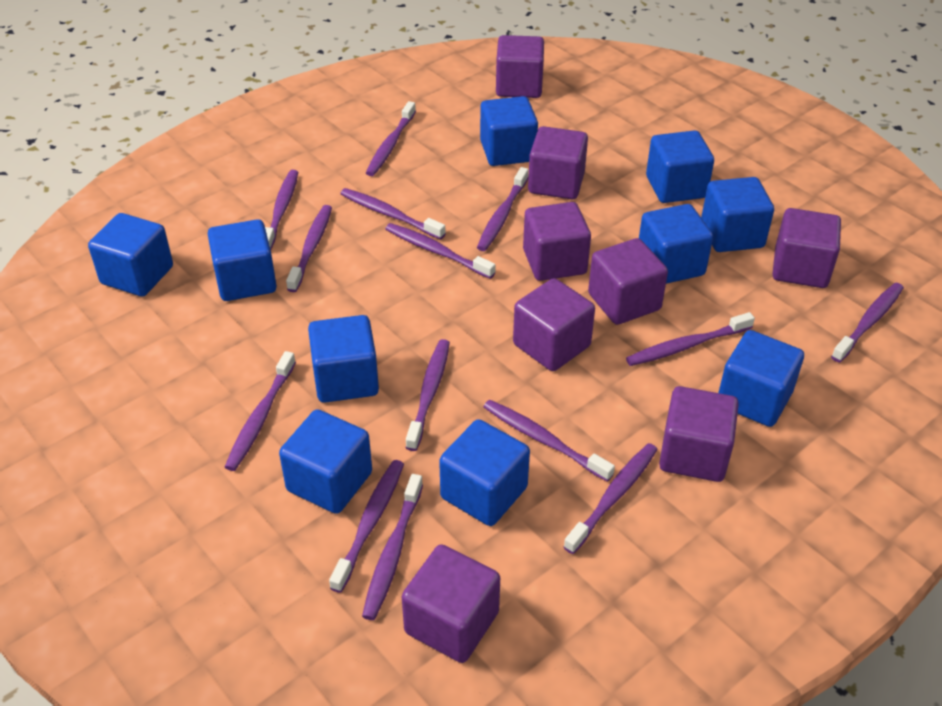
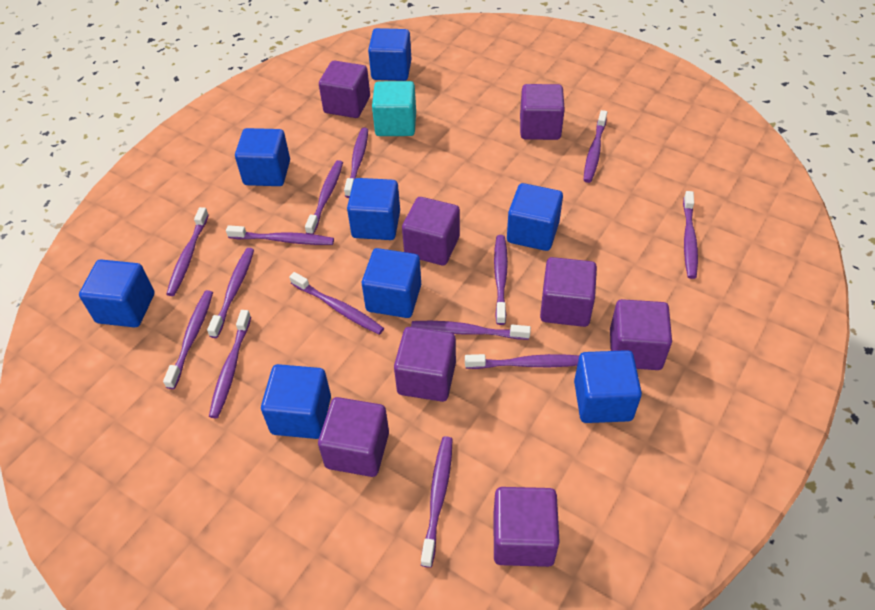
blue cube: 10 -> 8
turquoise cube: 0 -> 1

